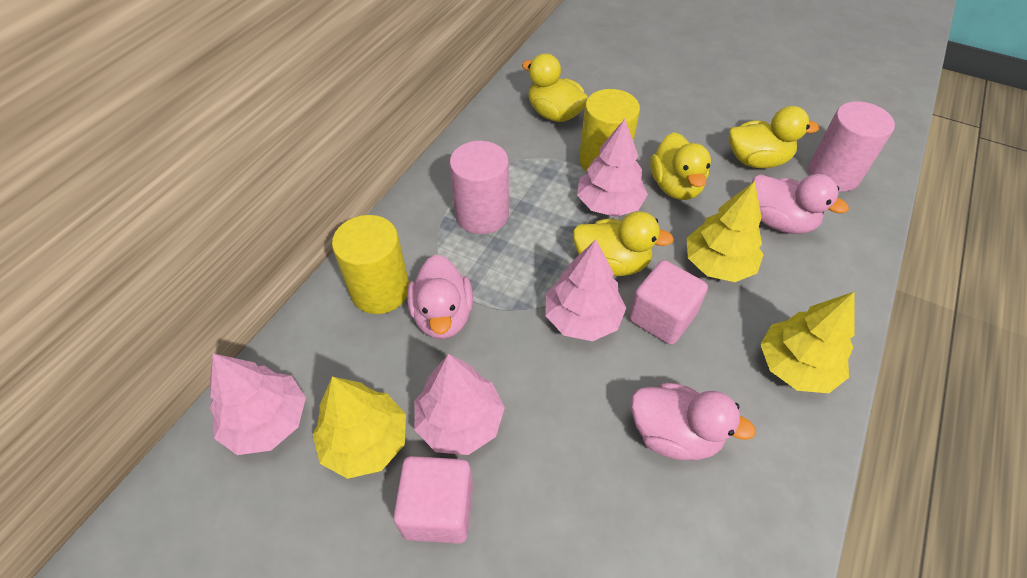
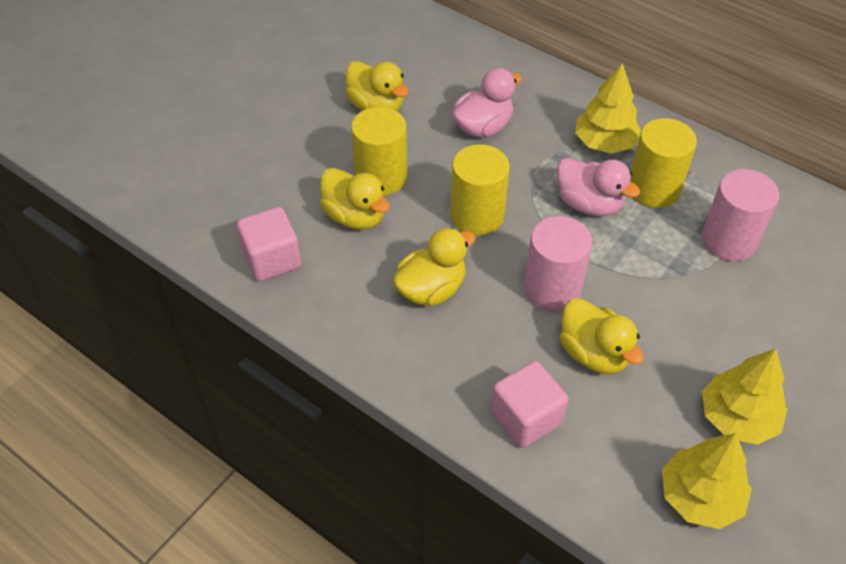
pink duck: 3 -> 2
pink tree: 4 -> 0
yellow cylinder: 2 -> 3

